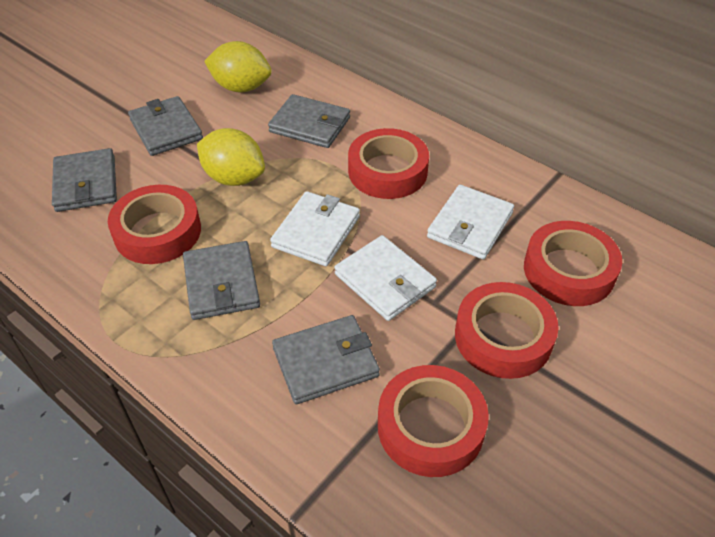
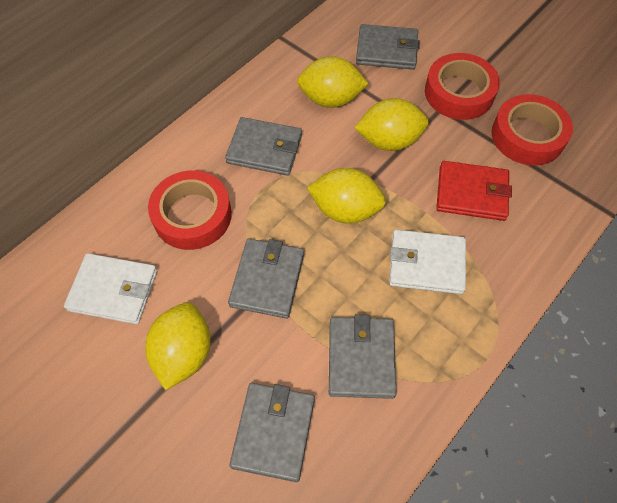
red tape: 5 -> 3
red wallet: 0 -> 1
white wallet: 3 -> 2
yellow lemon: 2 -> 4

